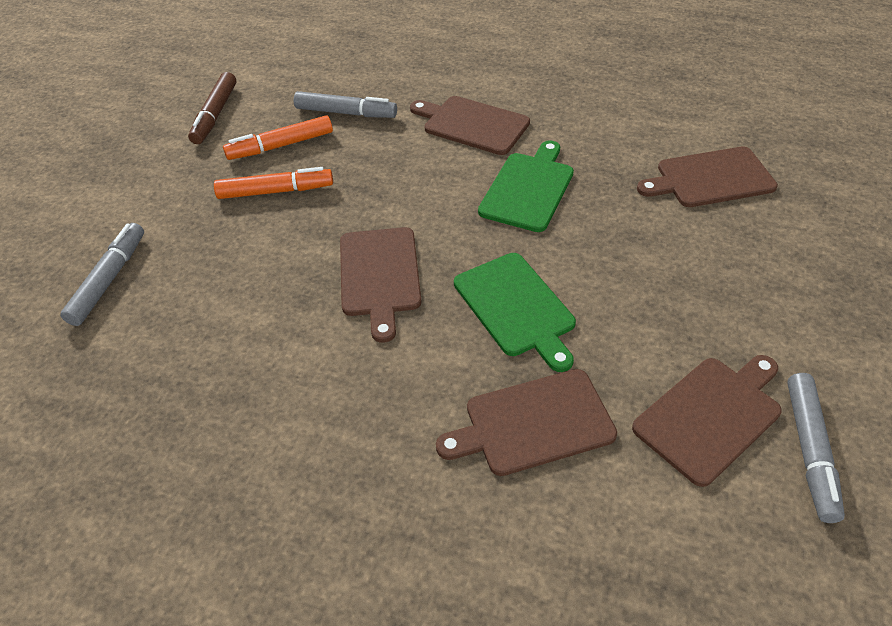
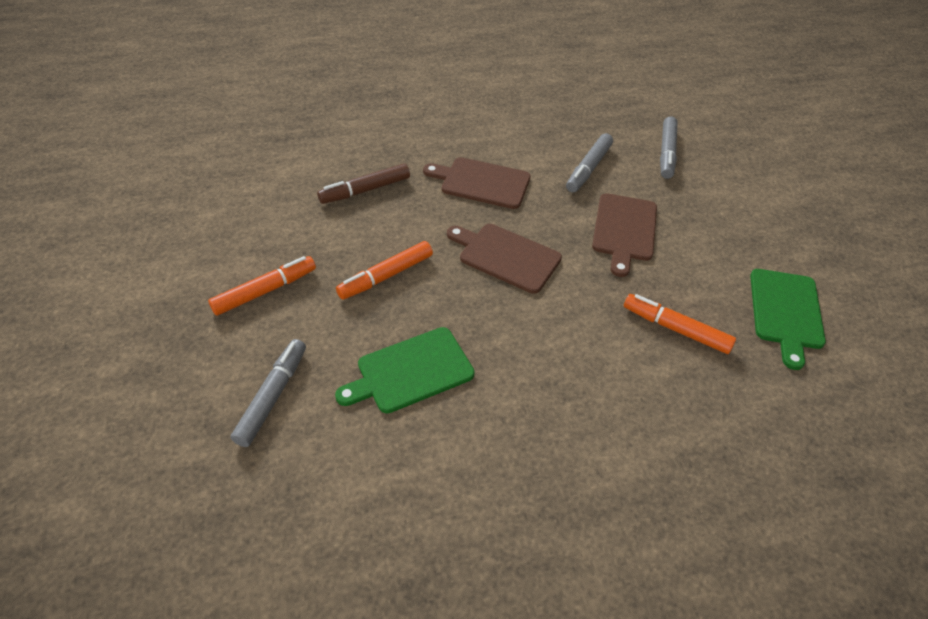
brown cutting board: 5 -> 3
orange marker: 2 -> 3

